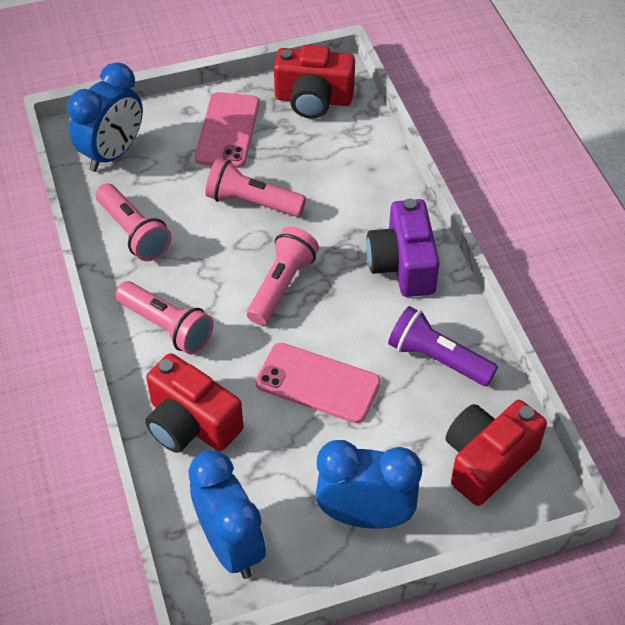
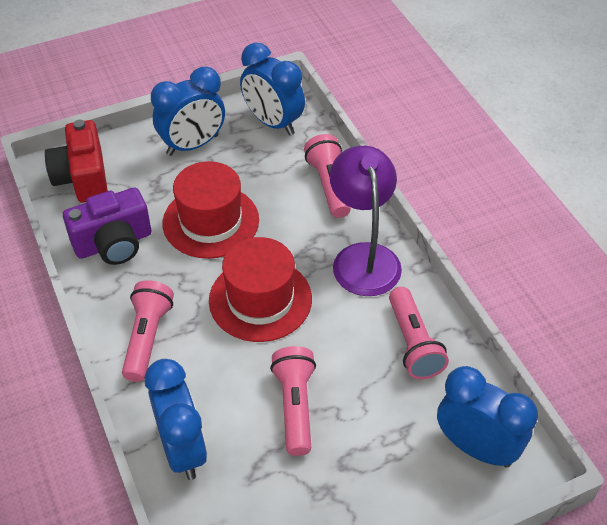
blue clock: 3 -> 4
pink phone: 2 -> 0
purple flashlight: 1 -> 0
purple lamp: 0 -> 1
red camera: 3 -> 1
red hat: 0 -> 2

